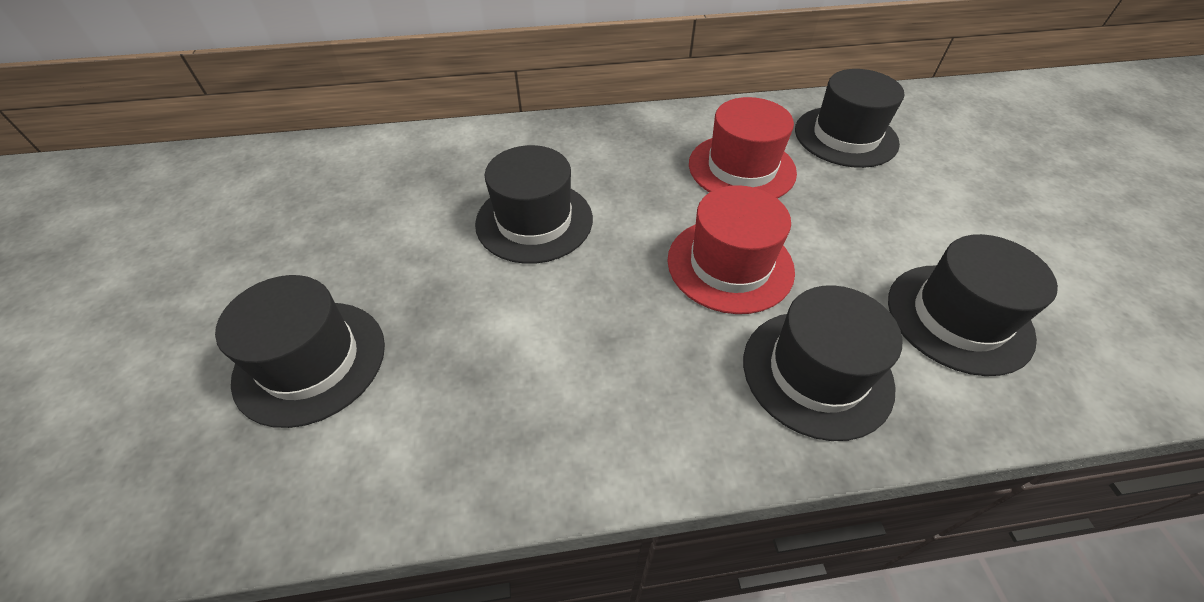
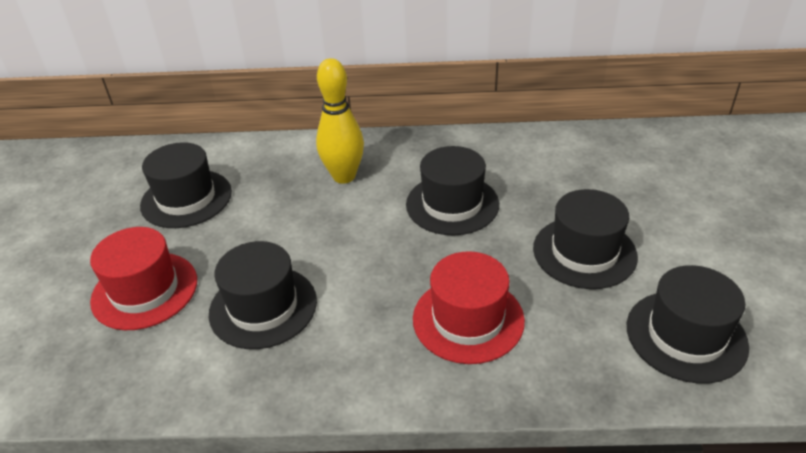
yellow bowling pin: 0 -> 1

